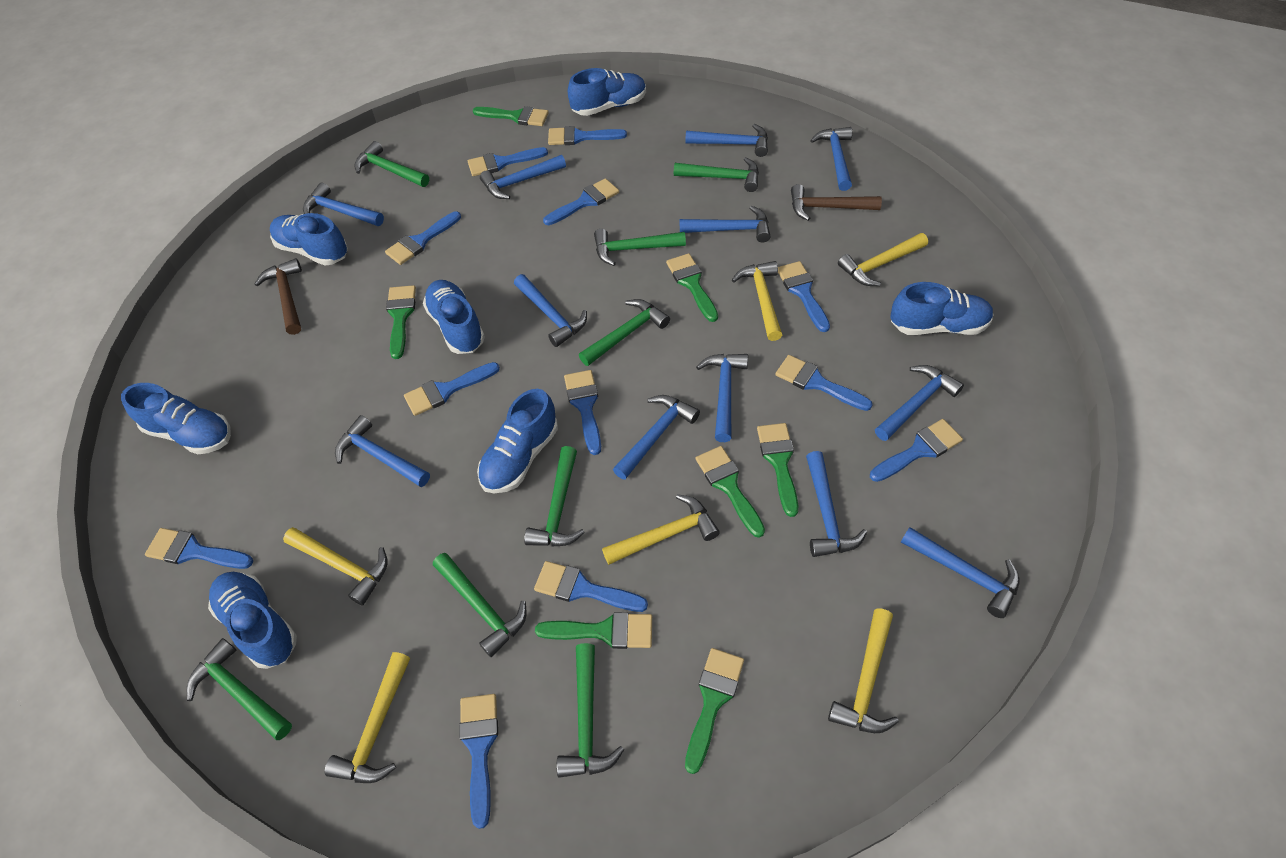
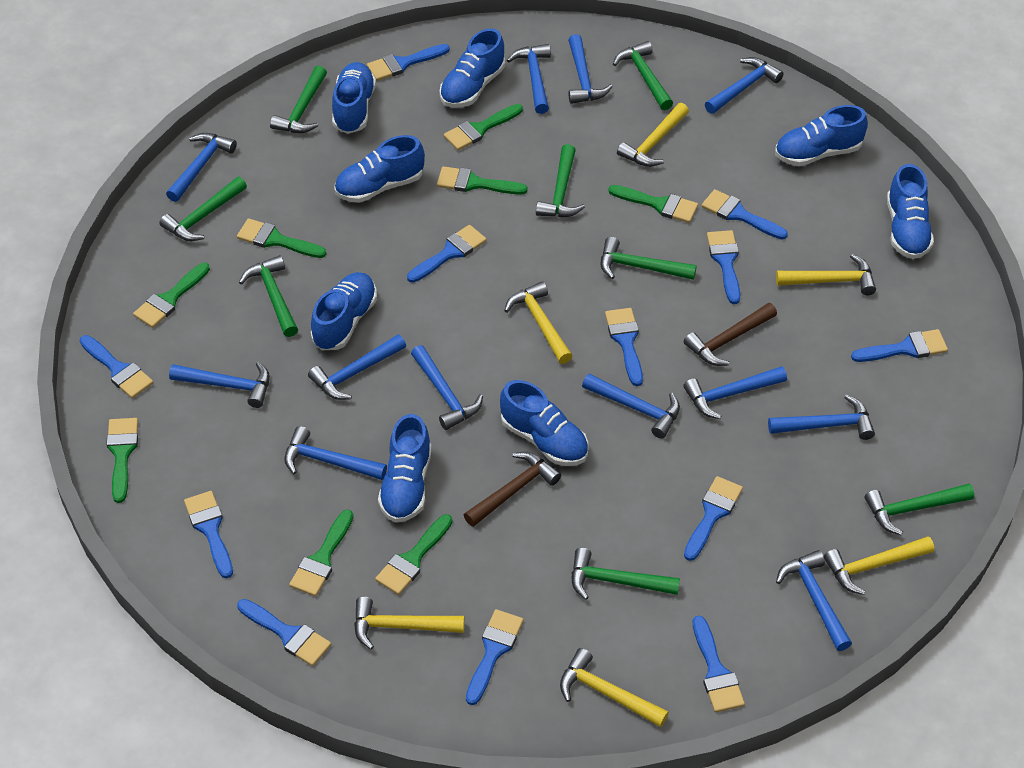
blue shoe: 7 -> 8
green brush: 7 -> 8

